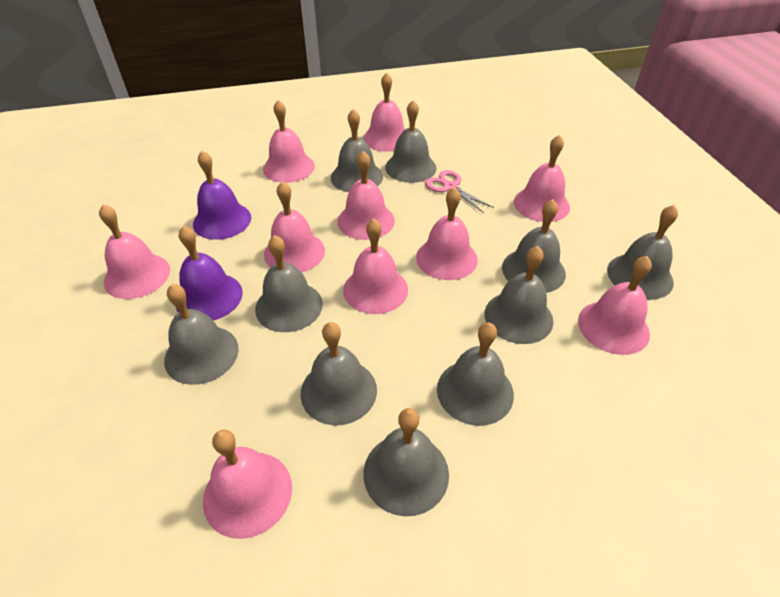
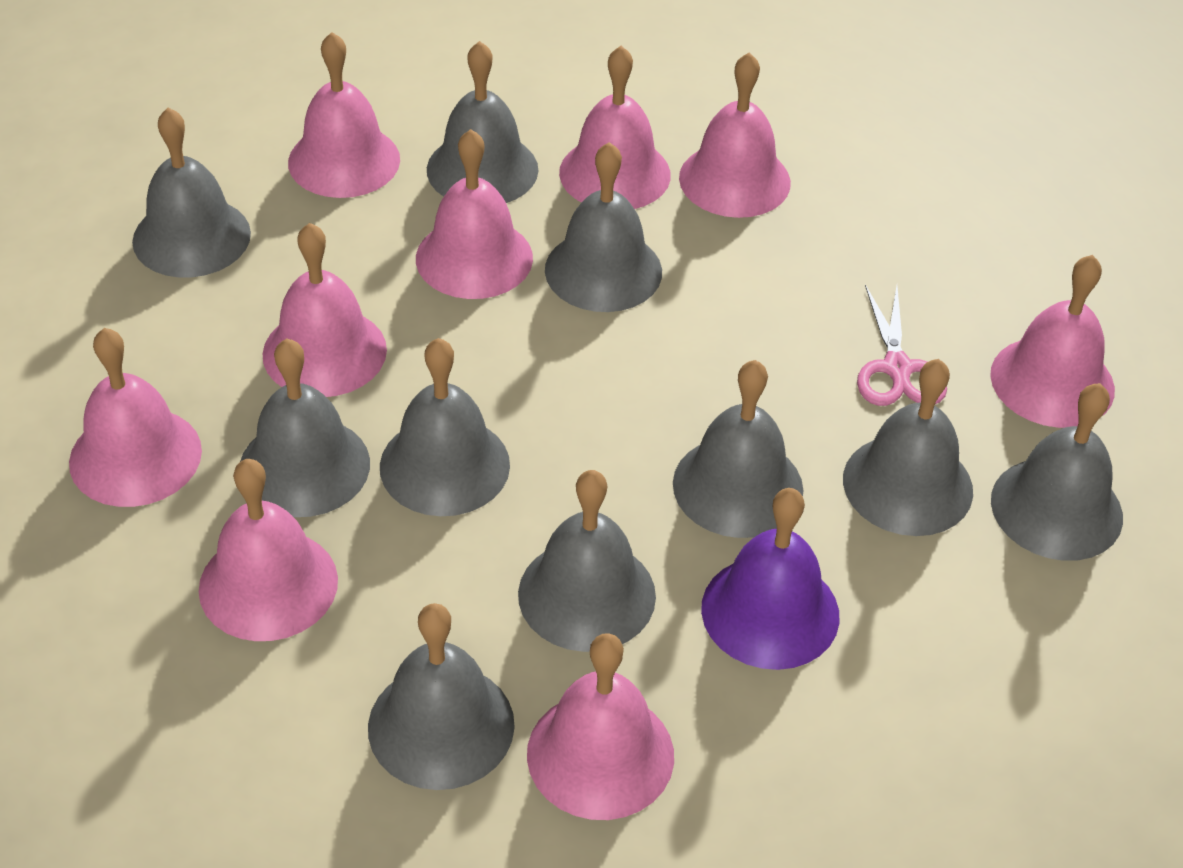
pink bell: 10 -> 9
purple bell: 2 -> 1

